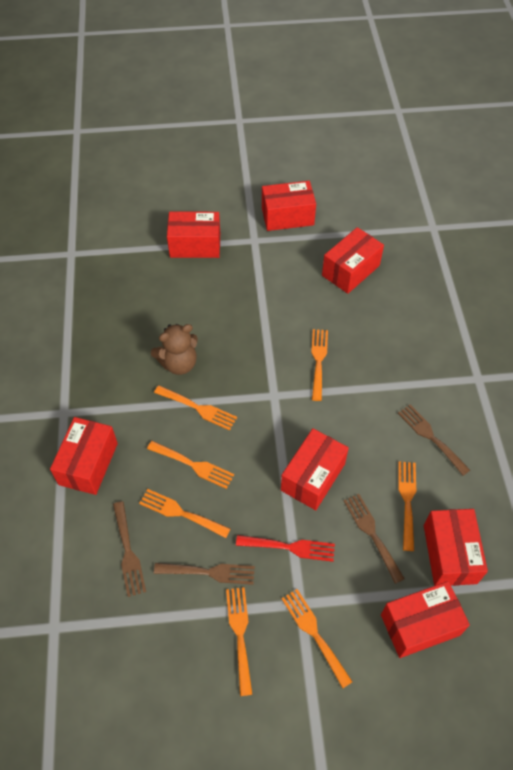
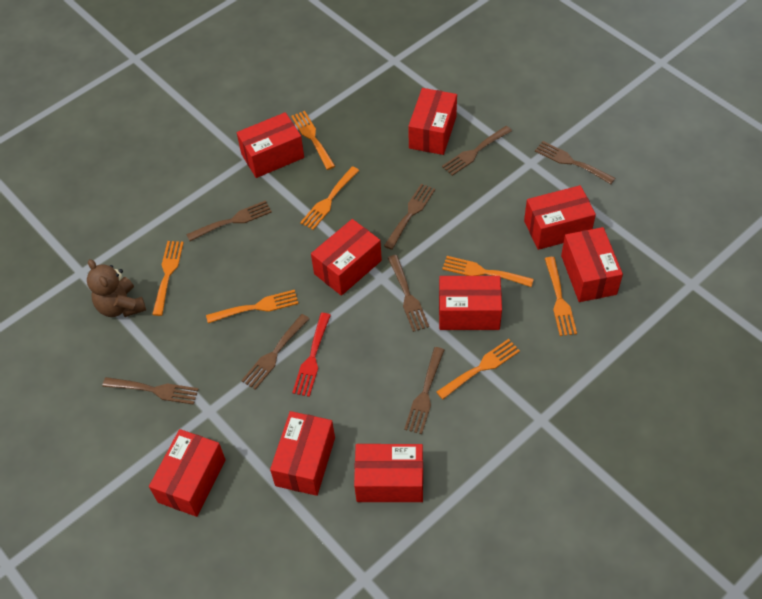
brown fork: 4 -> 8
red box: 7 -> 9

